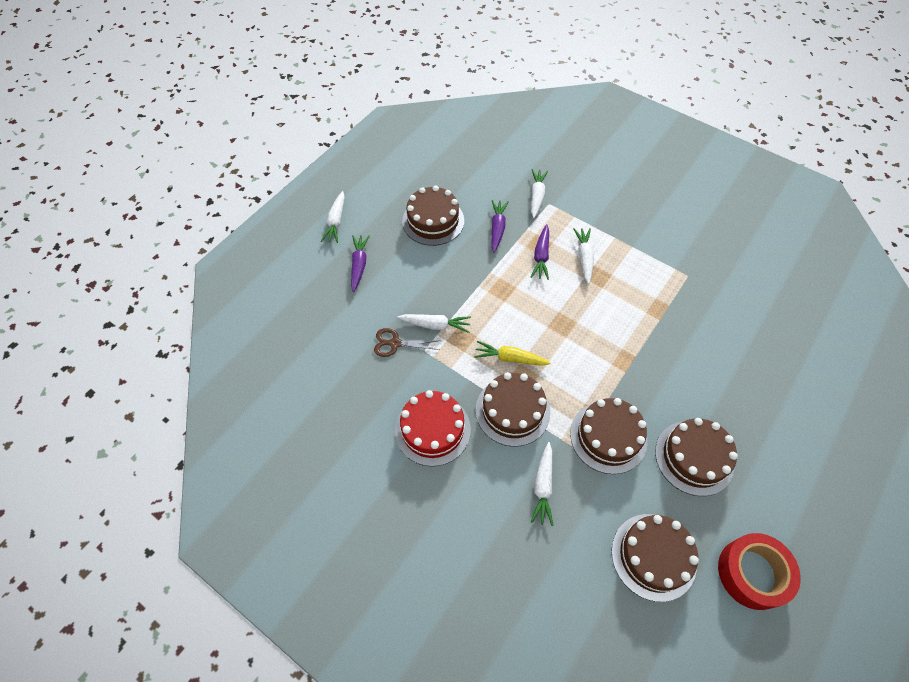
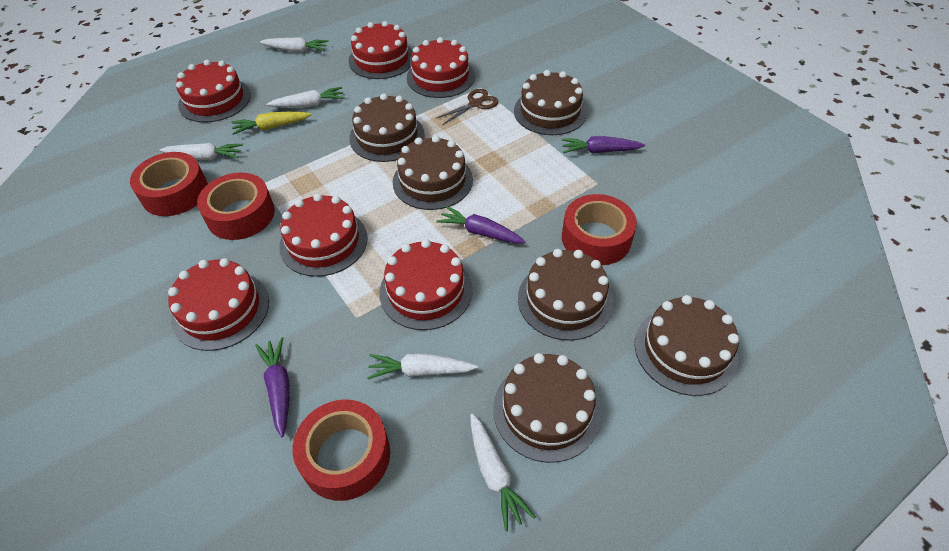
brown cake: 5 -> 6
red cake: 1 -> 6
red tape: 1 -> 4

